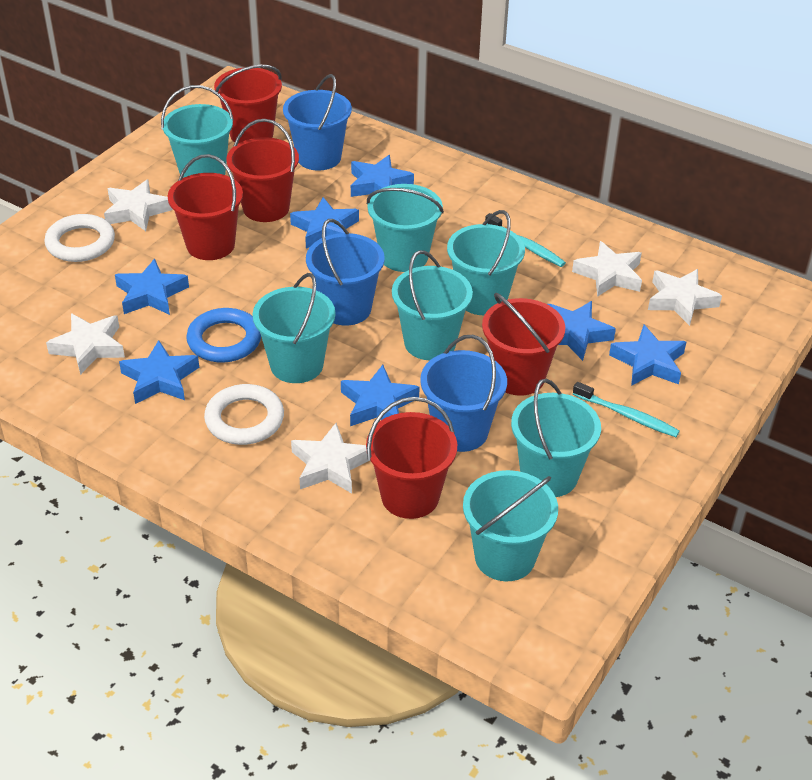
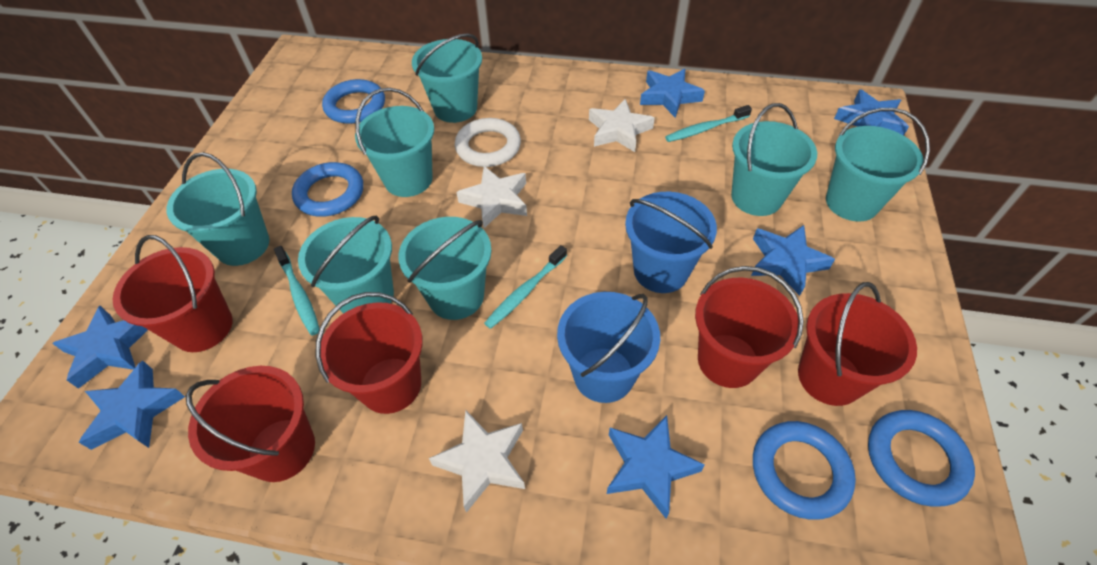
blue bucket: 3 -> 2
blue ring: 1 -> 4
blue star: 7 -> 6
turquoise toothbrush: 2 -> 3
white ring: 2 -> 1
white star: 5 -> 3

